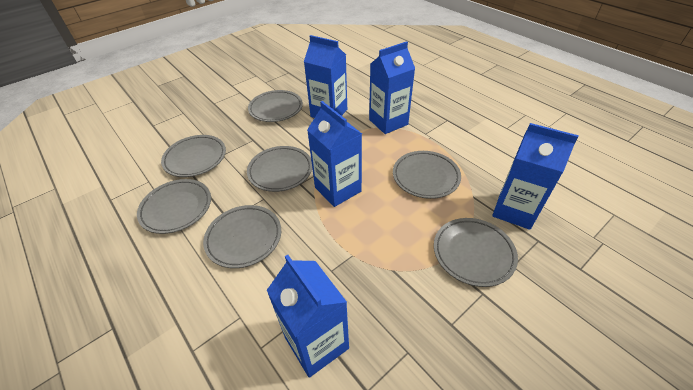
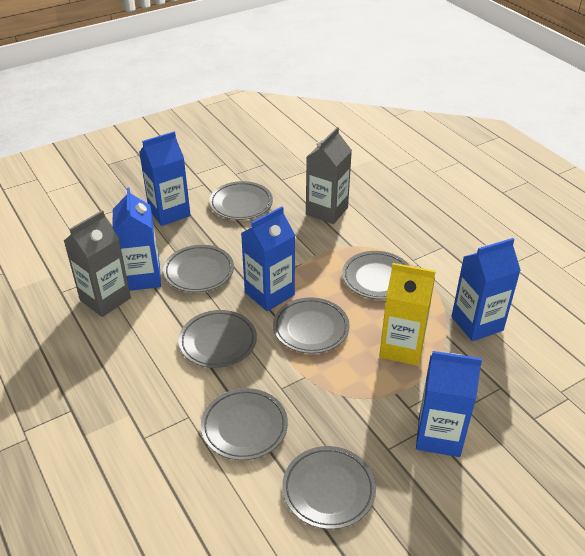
grey carton: 0 -> 2
yellow carton: 0 -> 1

